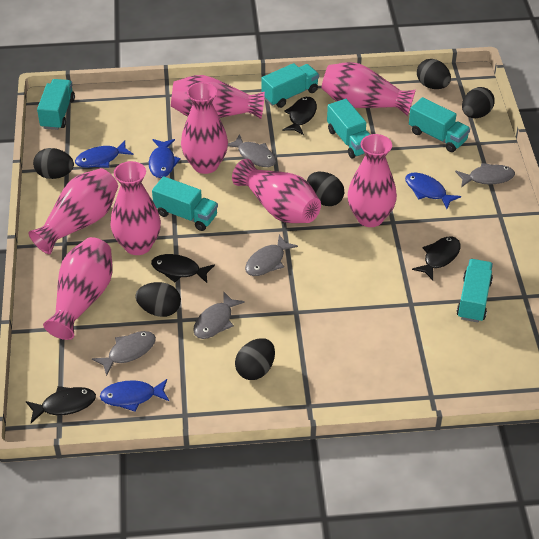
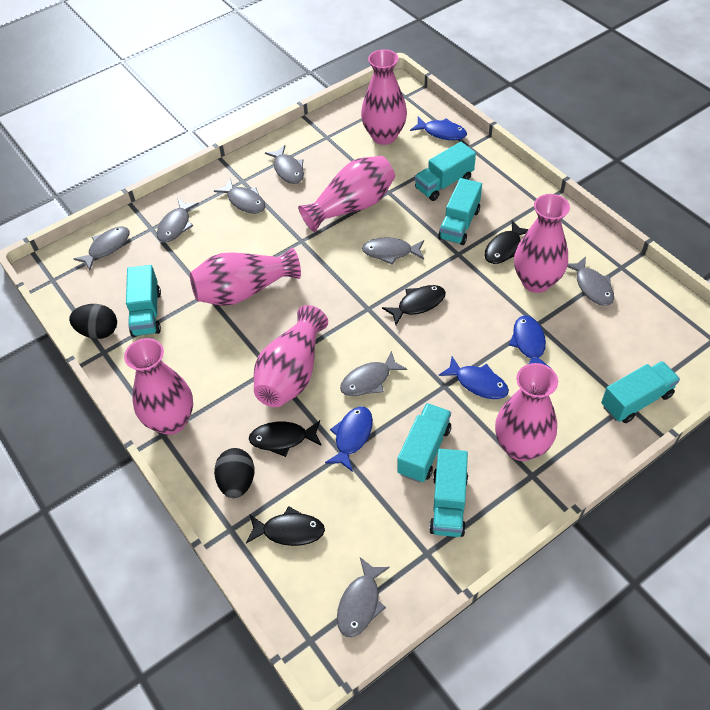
black egg: 6 -> 2
grey fish: 5 -> 8
pink vase: 8 -> 7

